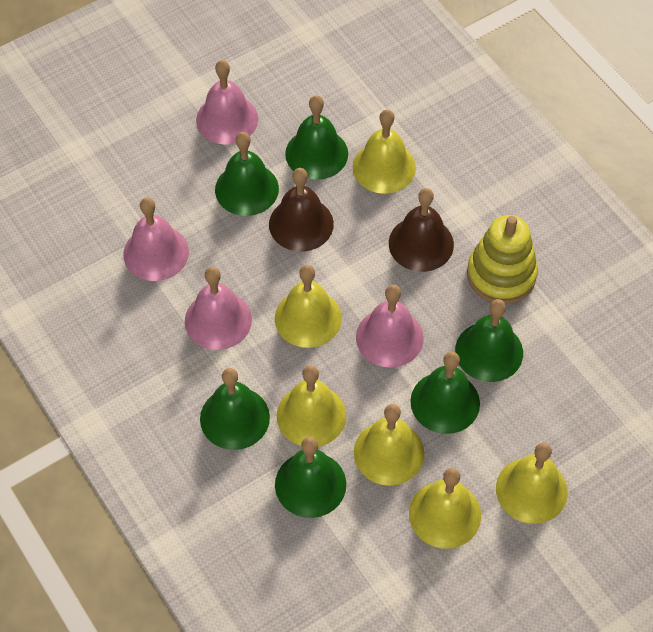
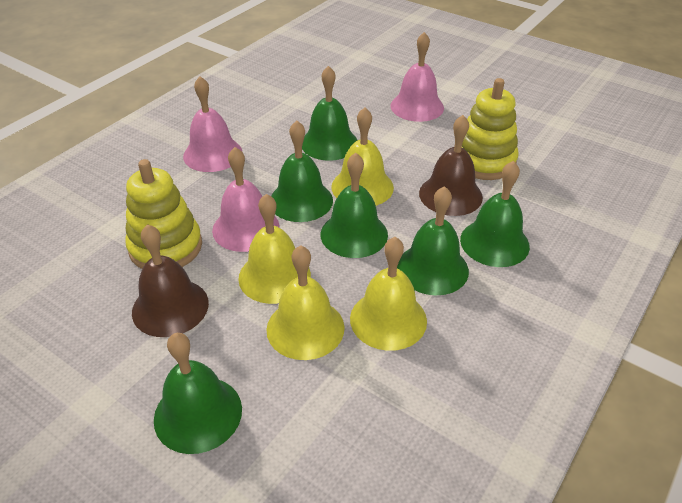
pink bell: 4 -> 3
yellow bell: 6 -> 4
yellow stacking toy: 1 -> 2

